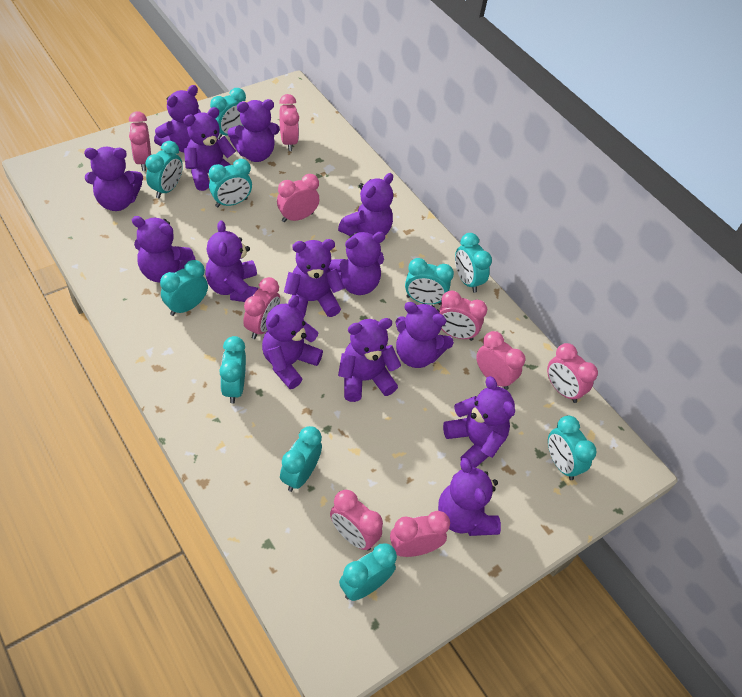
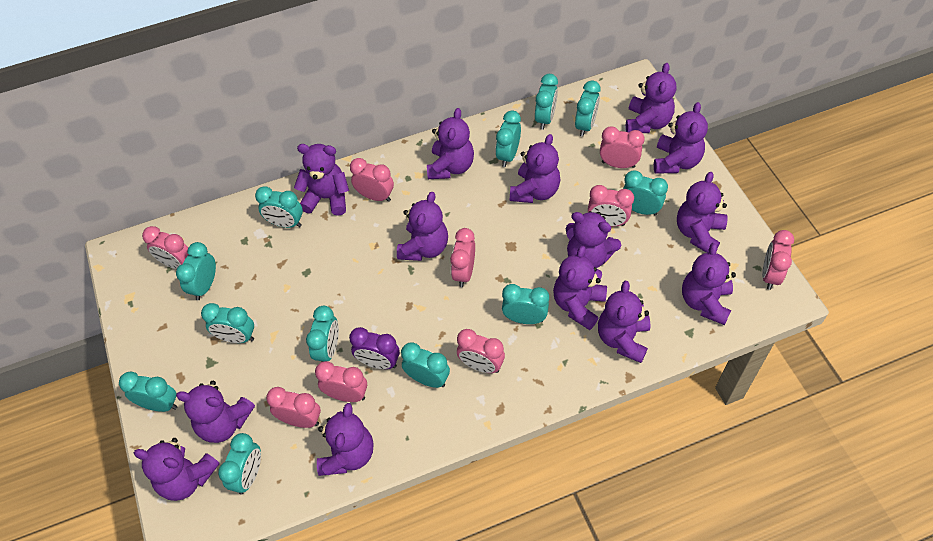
purple clock: 0 -> 1
turquoise clock: 10 -> 12

